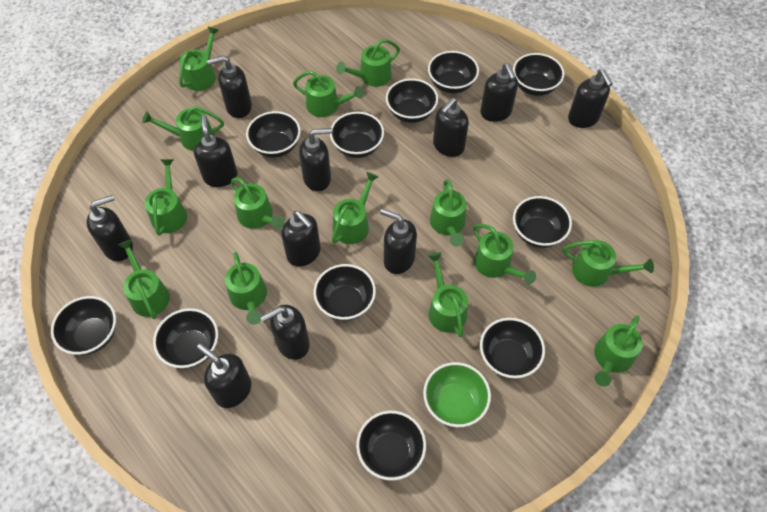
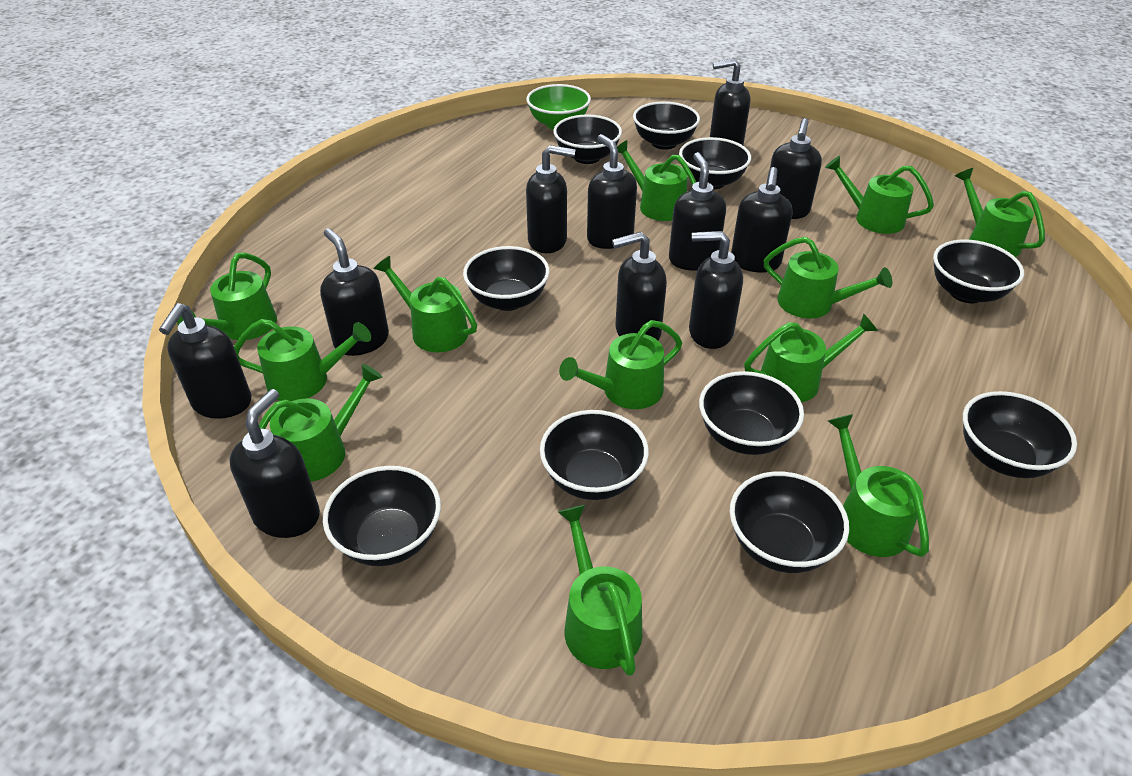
black bowl: 11 -> 10
green watering can: 14 -> 12

